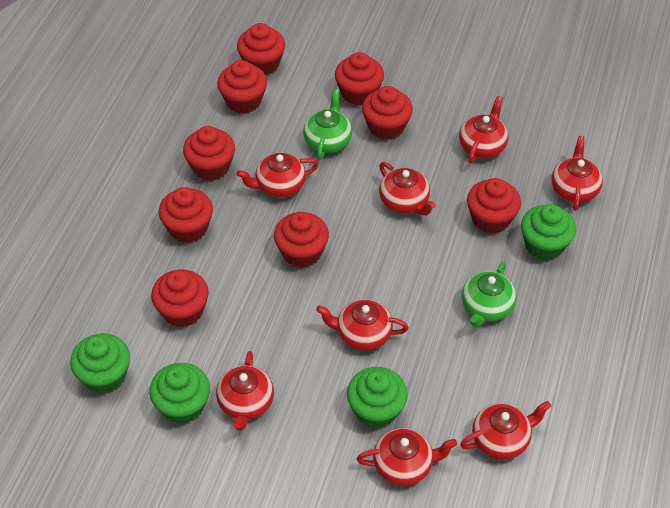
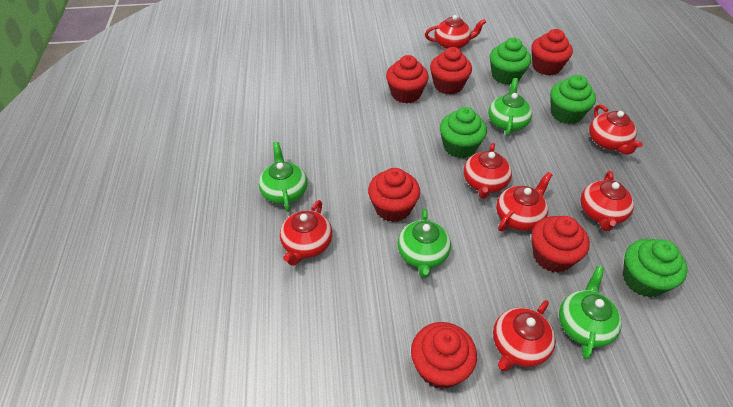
green teapot: 2 -> 4
red cupcake: 9 -> 6
red teapot: 8 -> 7

